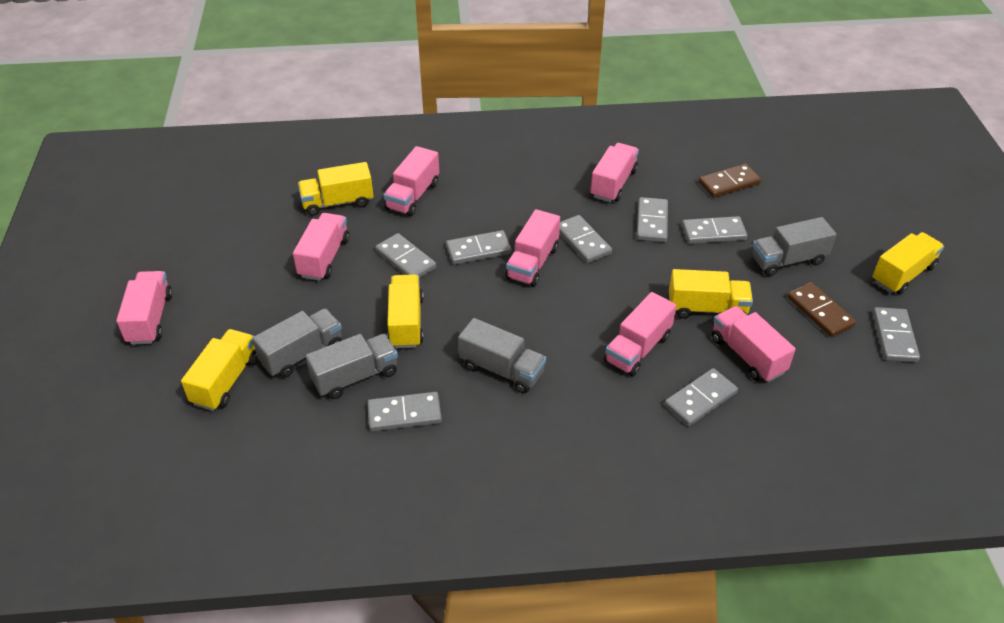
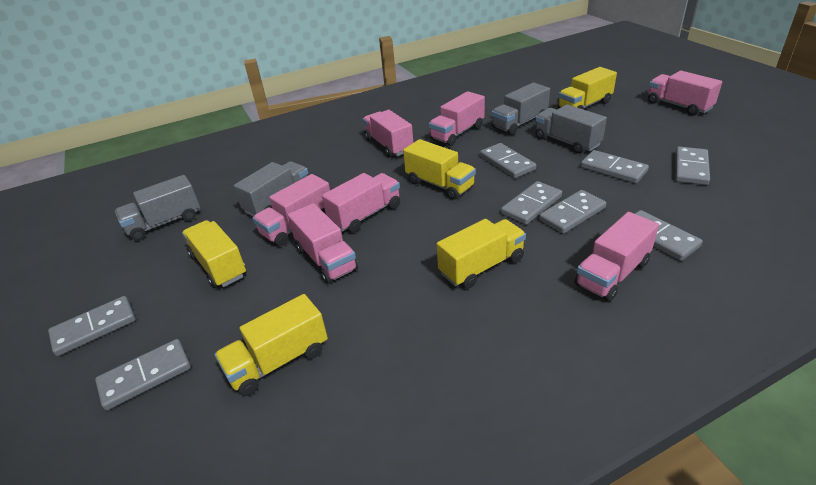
brown domino: 2 -> 0

